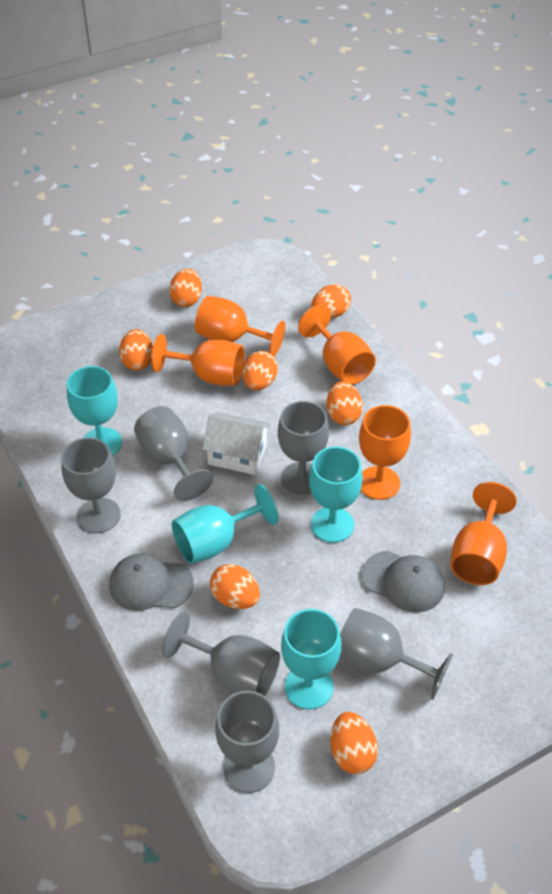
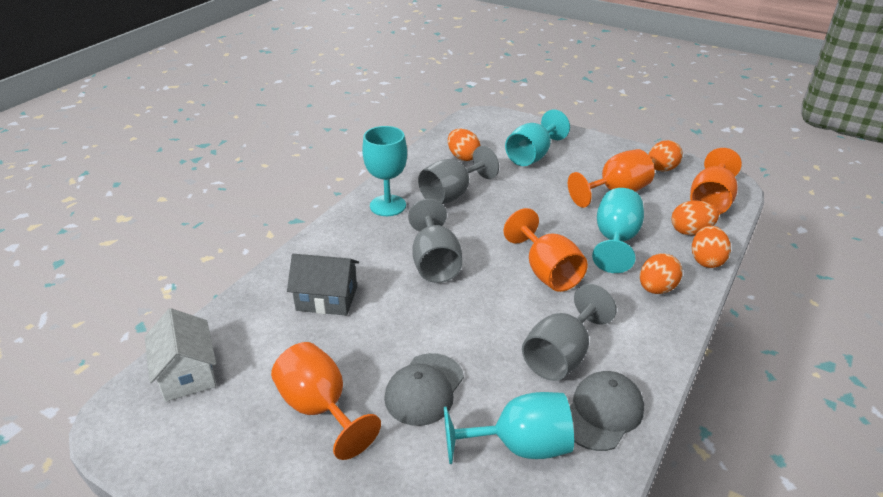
grey goblet: 6 -> 3
grey house: 0 -> 1
orange egg: 7 -> 5
orange goblet: 5 -> 4

